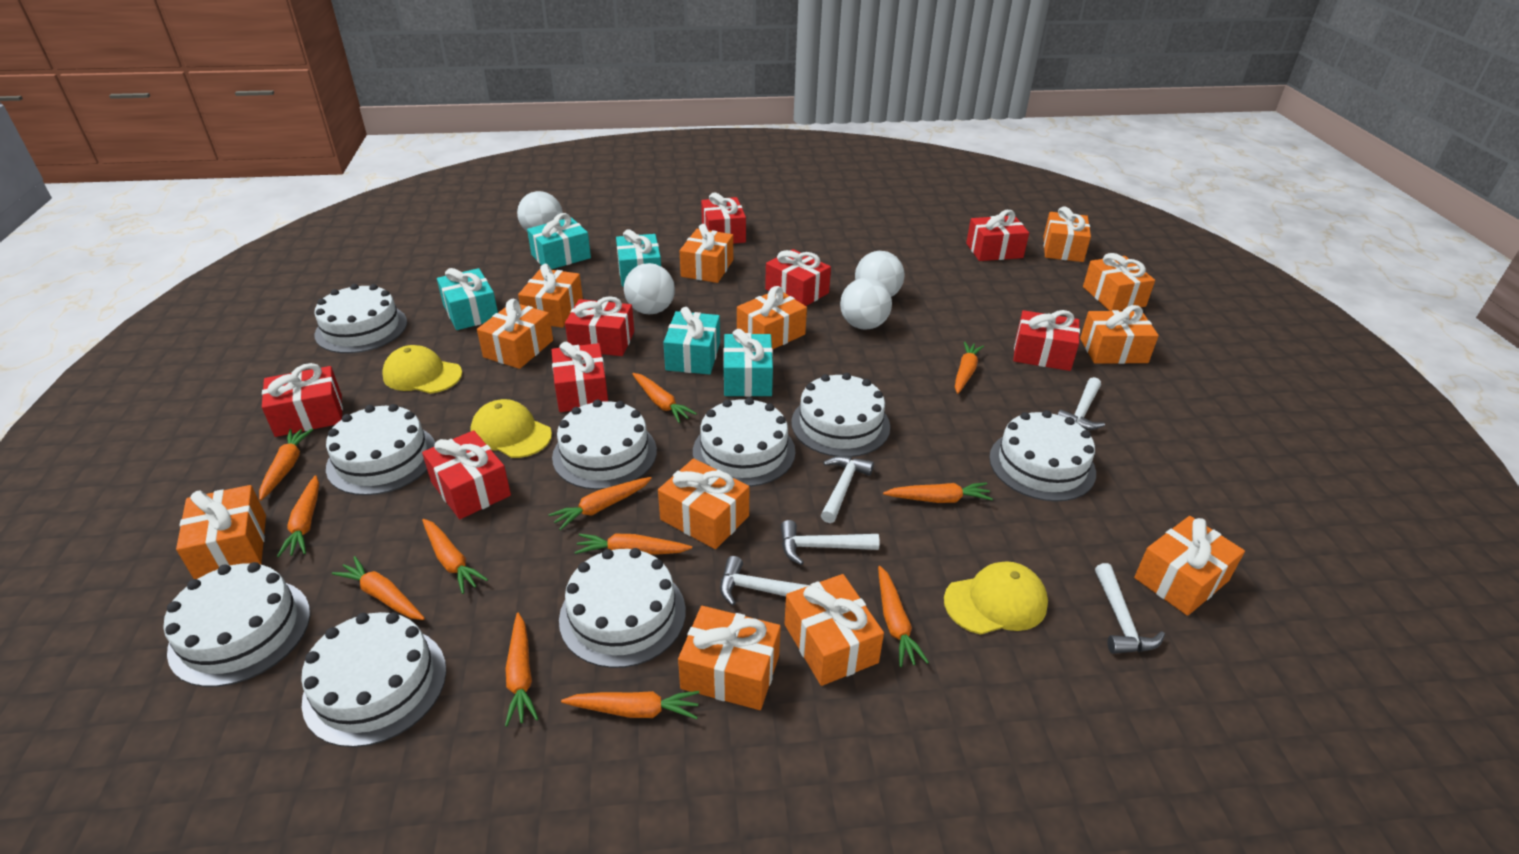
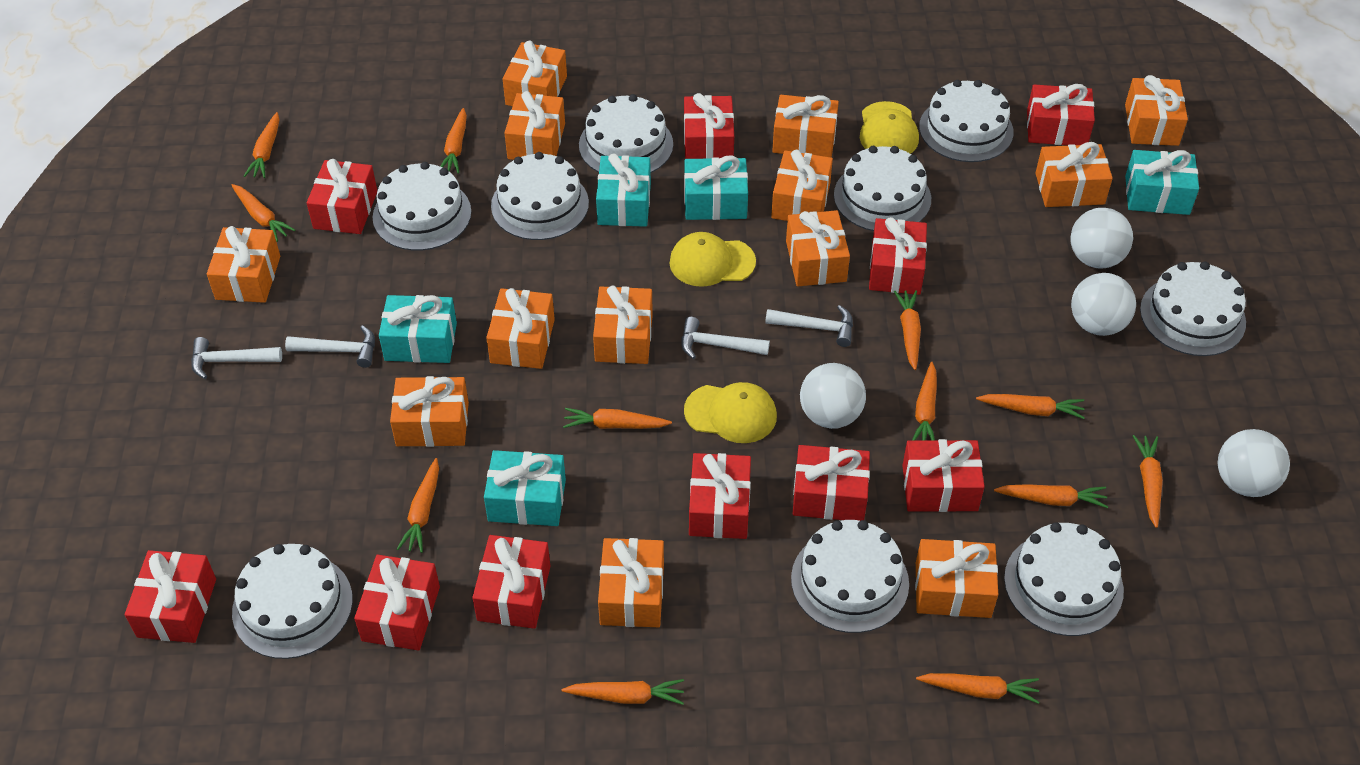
orange gift: 12 -> 13
red gift: 8 -> 10
white hammer: 5 -> 4

